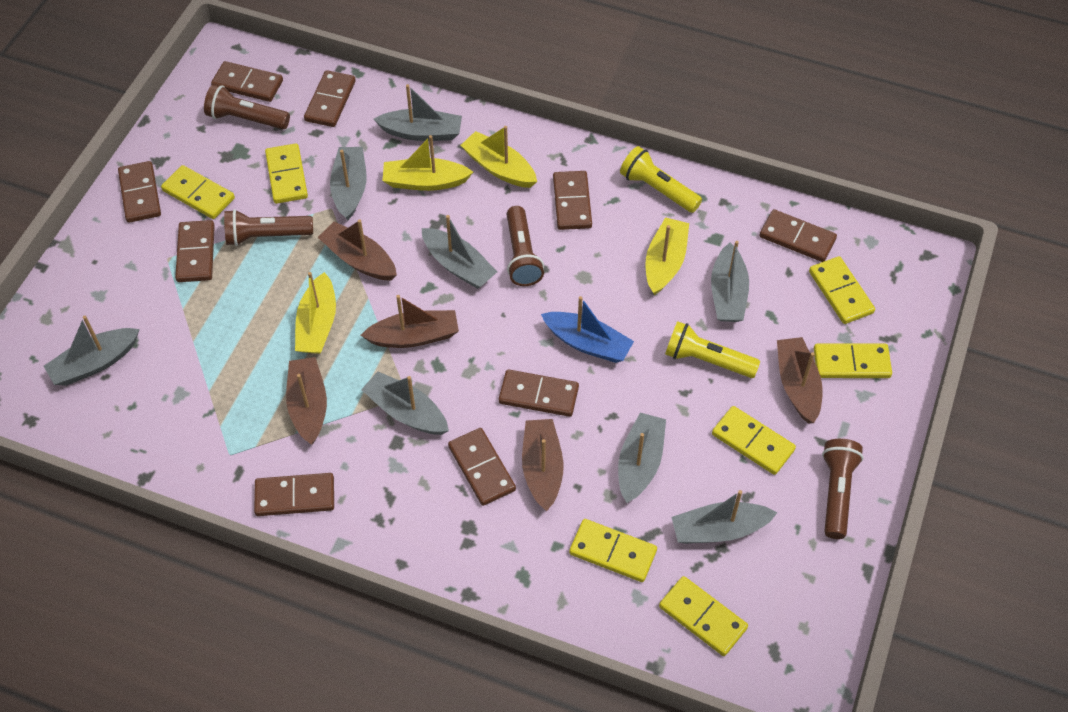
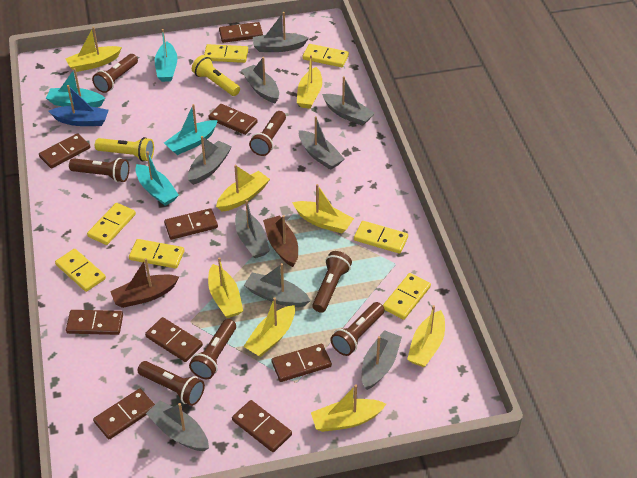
brown boat: 5 -> 2
brown flashlight: 4 -> 7
grey boat: 8 -> 9
turquoise boat: 0 -> 4
yellow boat: 4 -> 8

